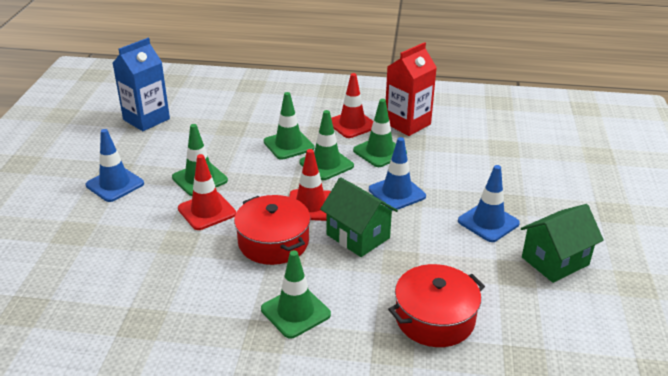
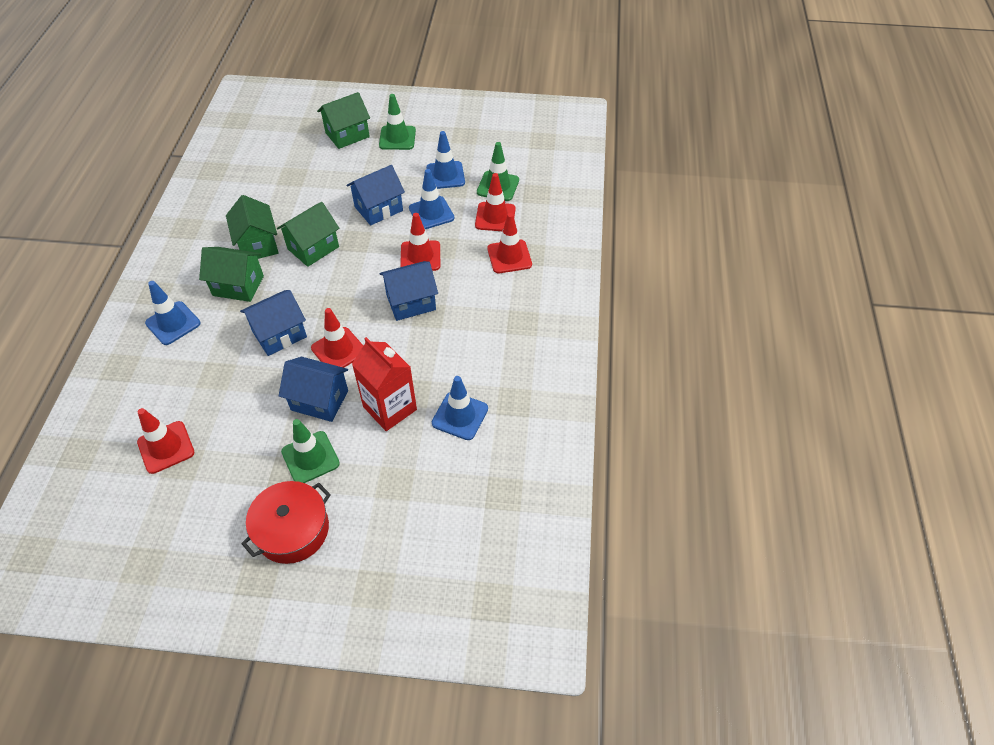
blue carton: 1 -> 0
blue house: 0 -> 4
blue traffic cone: 3 -> 4
green house: 2 -> 4
green traffic cone: 5 -> 3
red pot: 2 -> 1
red traffic cone: 3 -> 5

